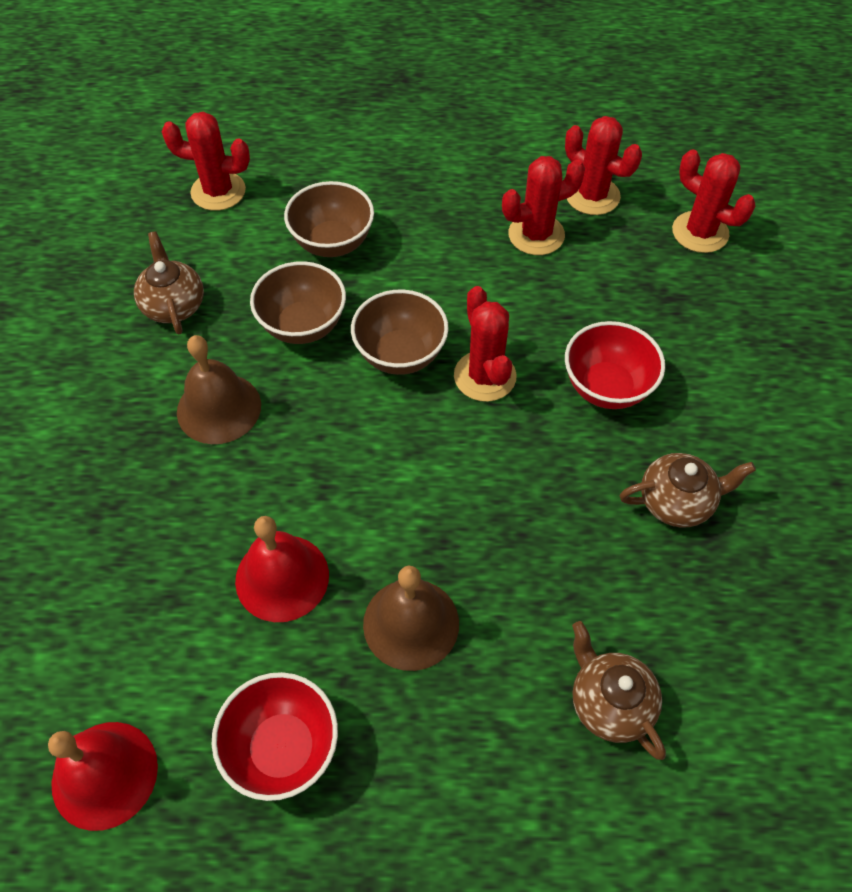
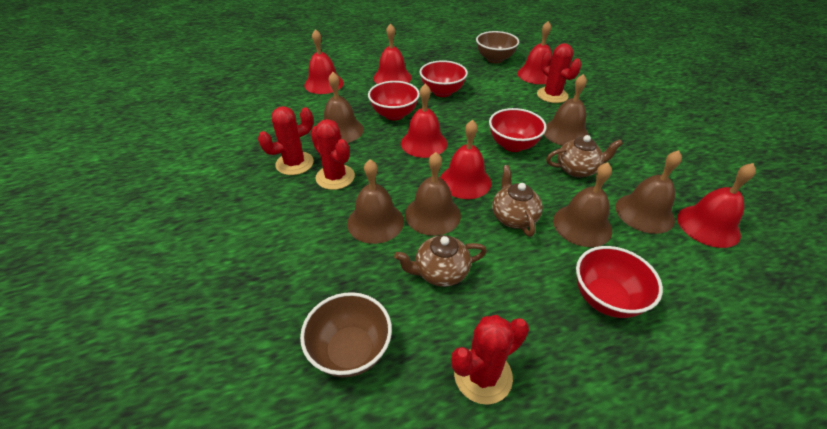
brown bell: 2 -> 6
brown bowl: 3 -> 2
red bell: 2 -> 6
red bowl: 2 -> 4
red cactus: 5 -> 4

